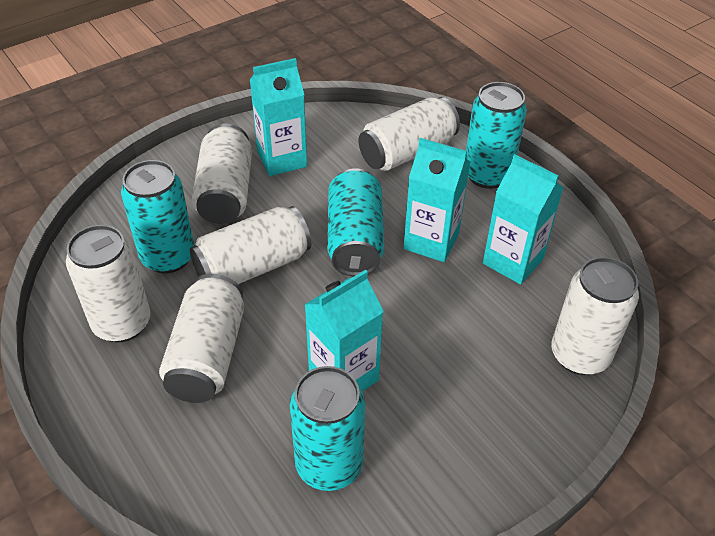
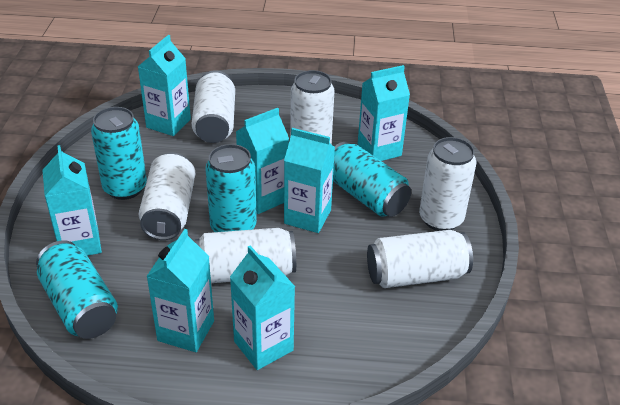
turquoise carton: 4 -> 7

